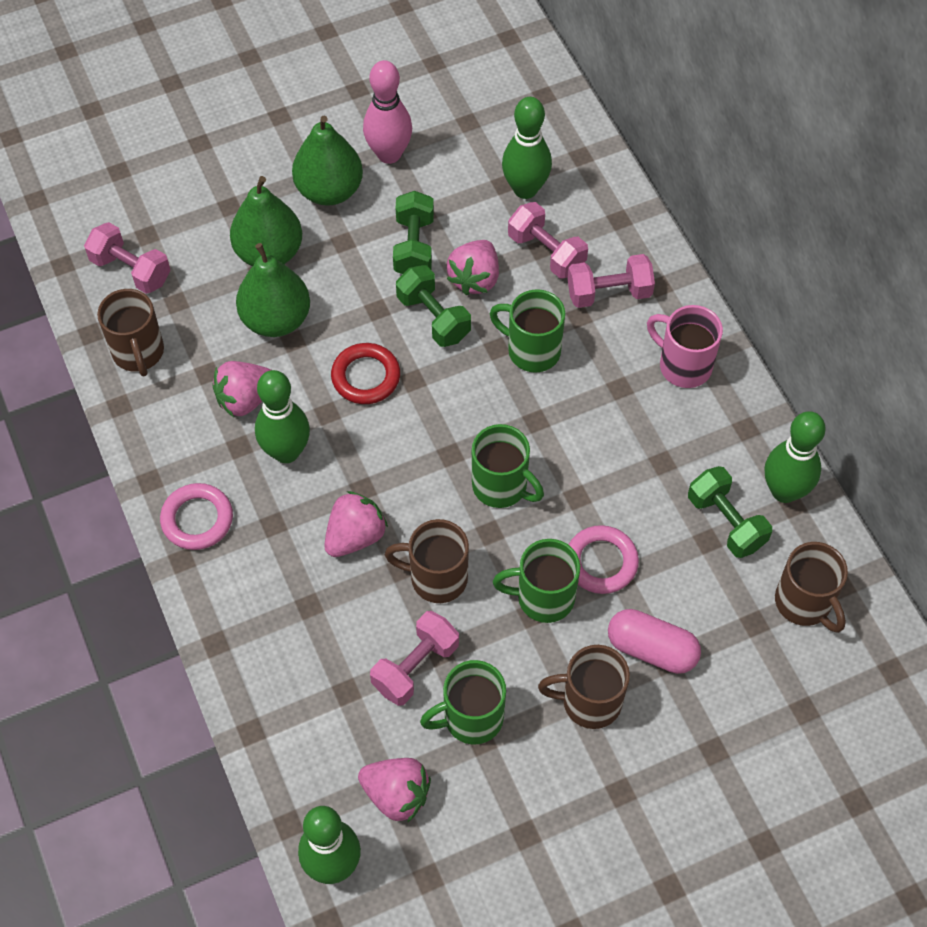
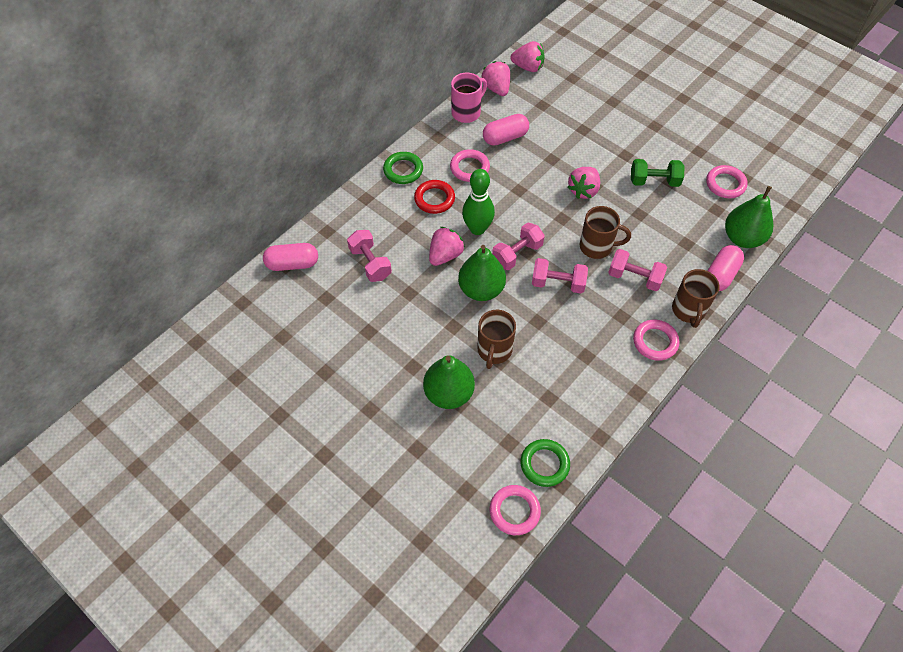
brown mug: 4 -> 3
green bowling pin: 4 -> 1
green dumbbell: 3 -> 1
green mug: 4 -> 0
green ring: 0 -> 2
pink bowling pin: 1 -> 0
pink capsule: 1 -> 3
pink ring: 2 -> 4

